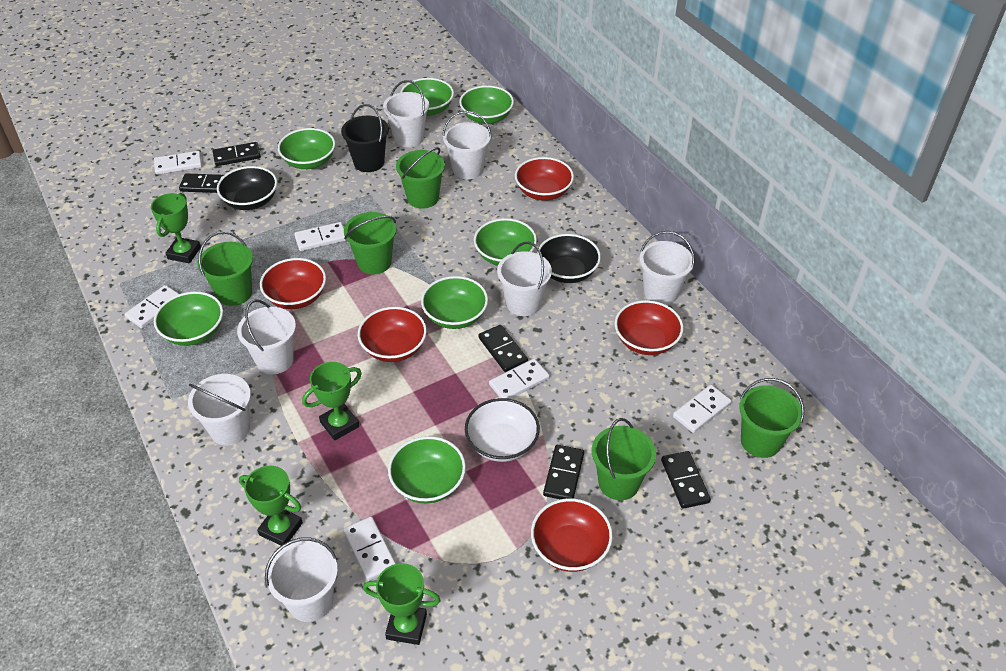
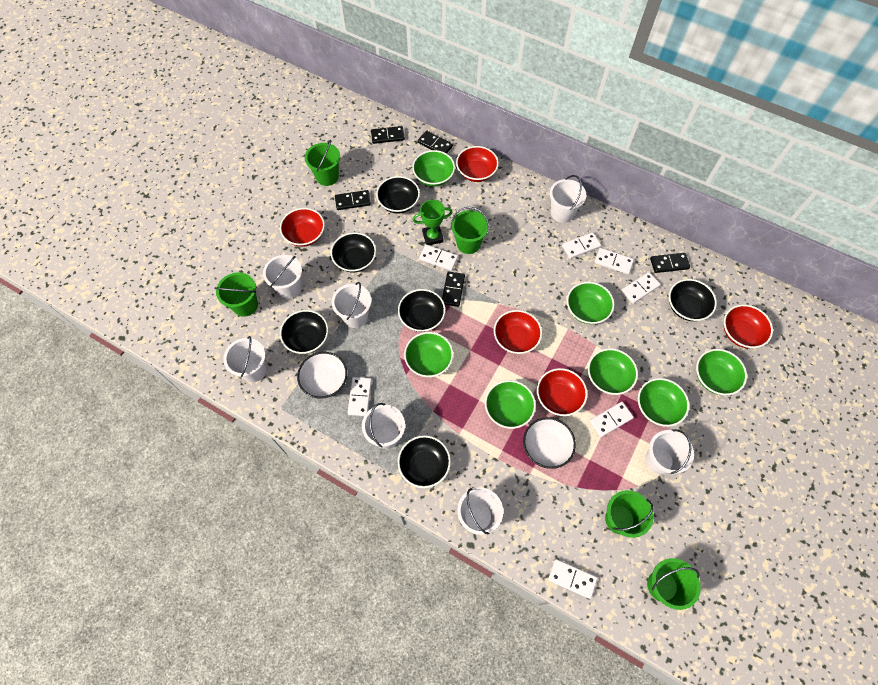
black bowl: 2 -> 6
black bucket: 1 -> 0
green trophy: 4 -> 1
white bowl: 1 -> 2
white domino: 6 -> 7

